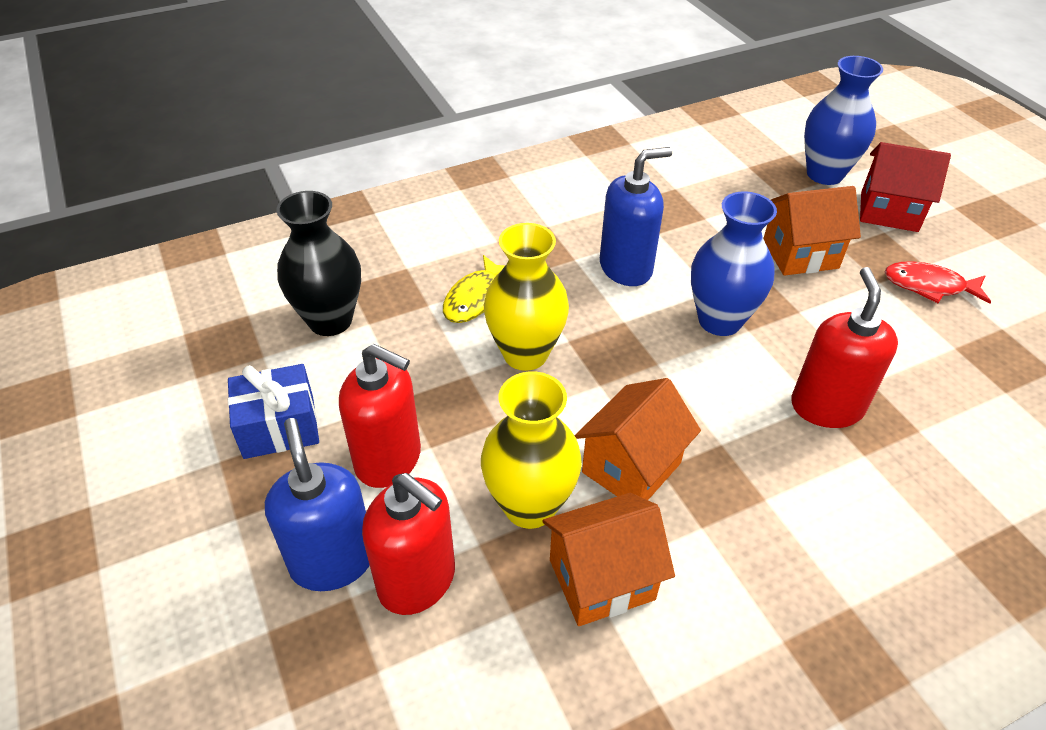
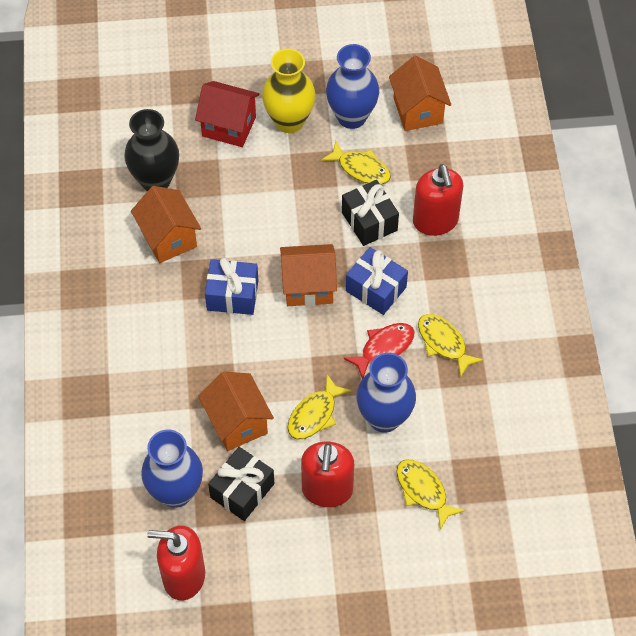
black gift: 0 -> 2
blue gift: 1 -> 2
blue soap dispenser: 2 -> 0
blue vase: 2 -> 3
orange house: 3 -> 4
yellow fish: 1 -> 4
yellow vase: 2 -> 1

